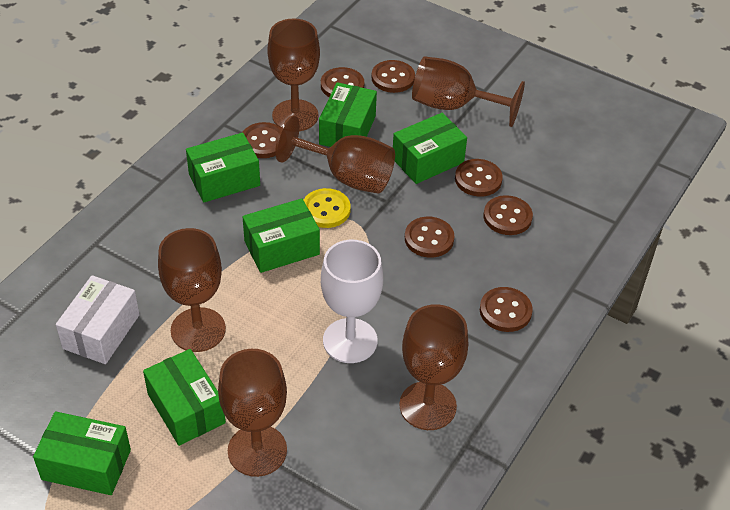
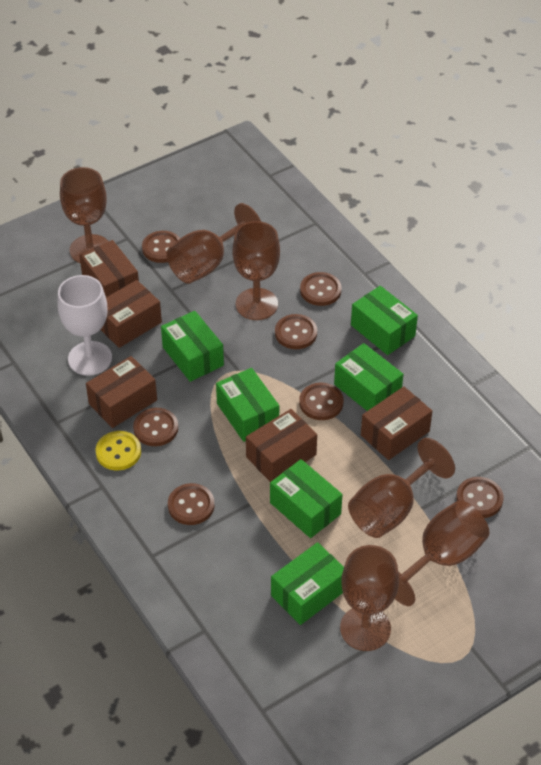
brown box: 0 -> 5
white box: 1 -> 0

